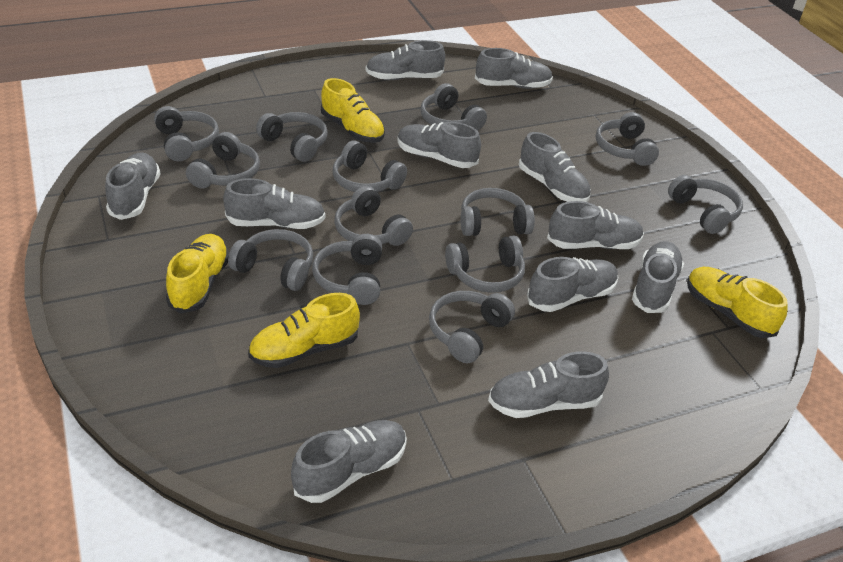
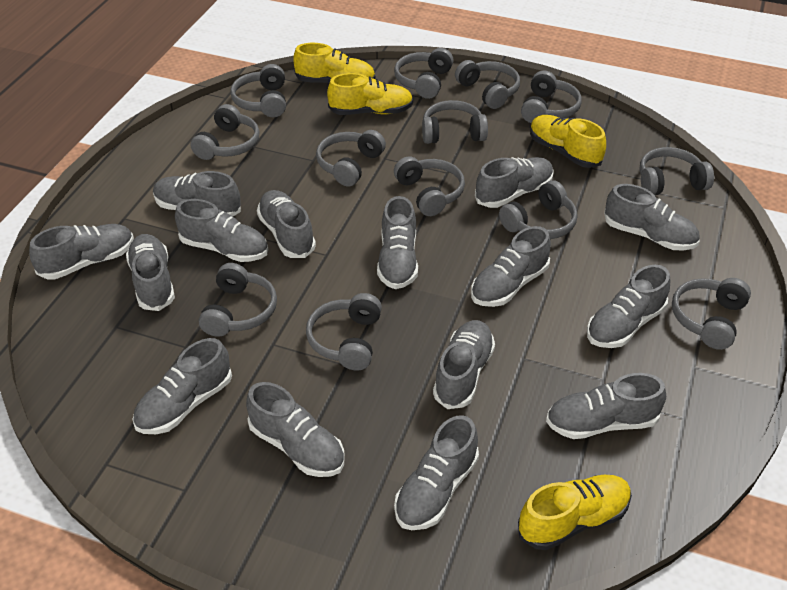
grey shoe: 11 -> 15

